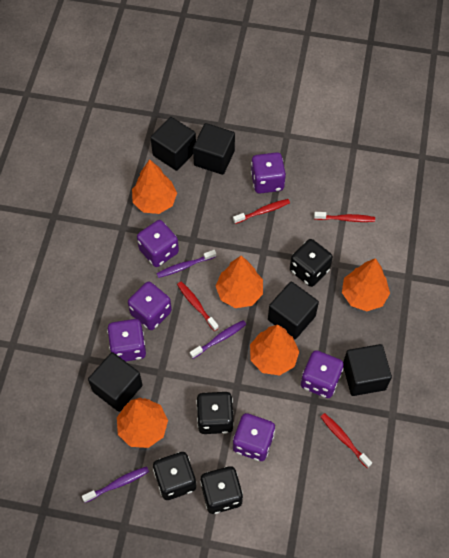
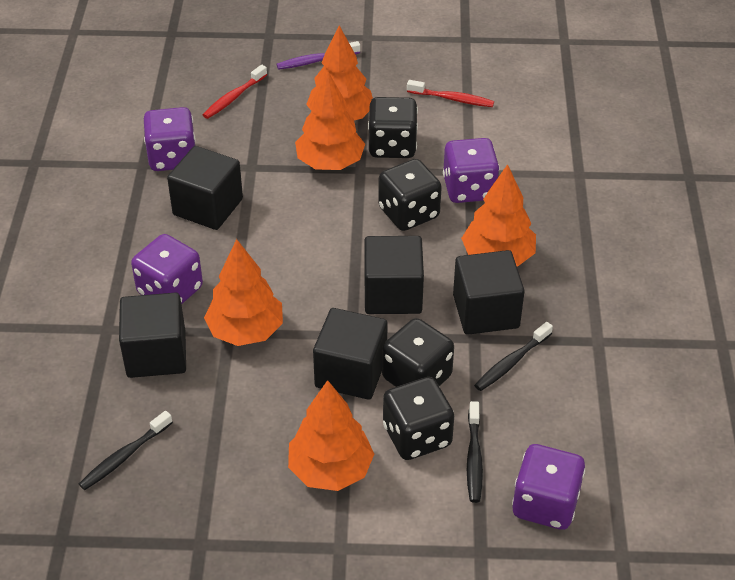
black toothbrush: 0 -> 3
purple dice: 6 -> 4
purple toothbrush: 3 -> 1
red toothbrush: 4 -> 2

